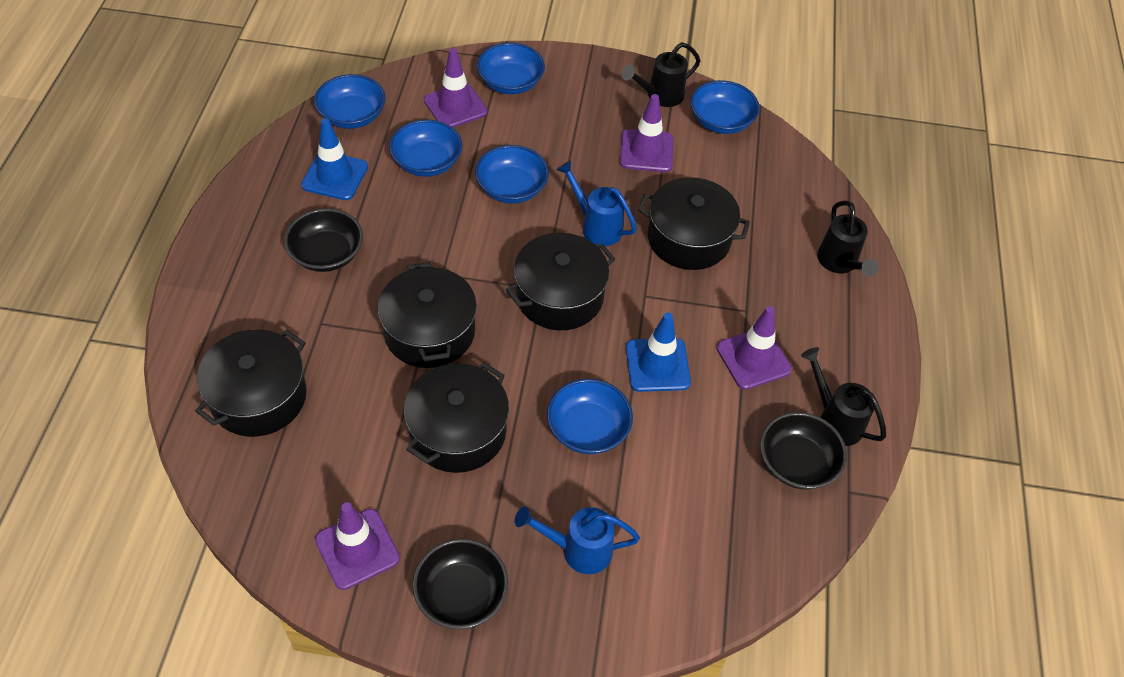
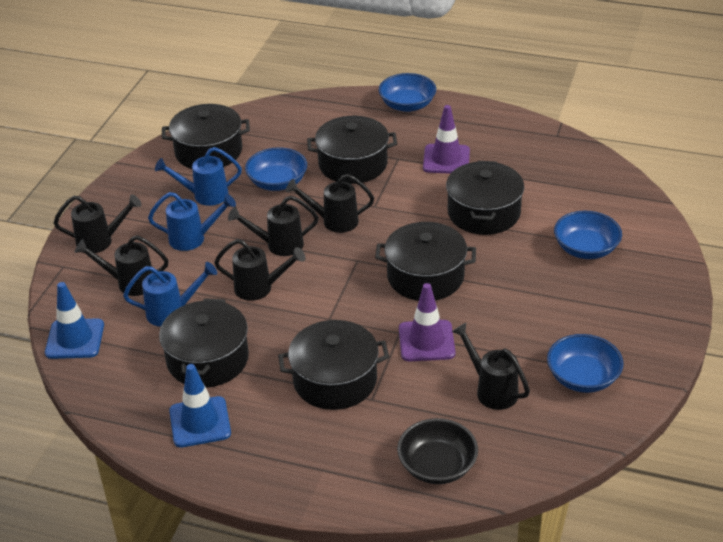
black bowl: 3 -> 1
black pot: 5 -> 6
black watering can: 3 -> 6
blue bowl: 6 -> 4
blue watering can: 2 -> 3
purple traffic cone: 4 -> 2

